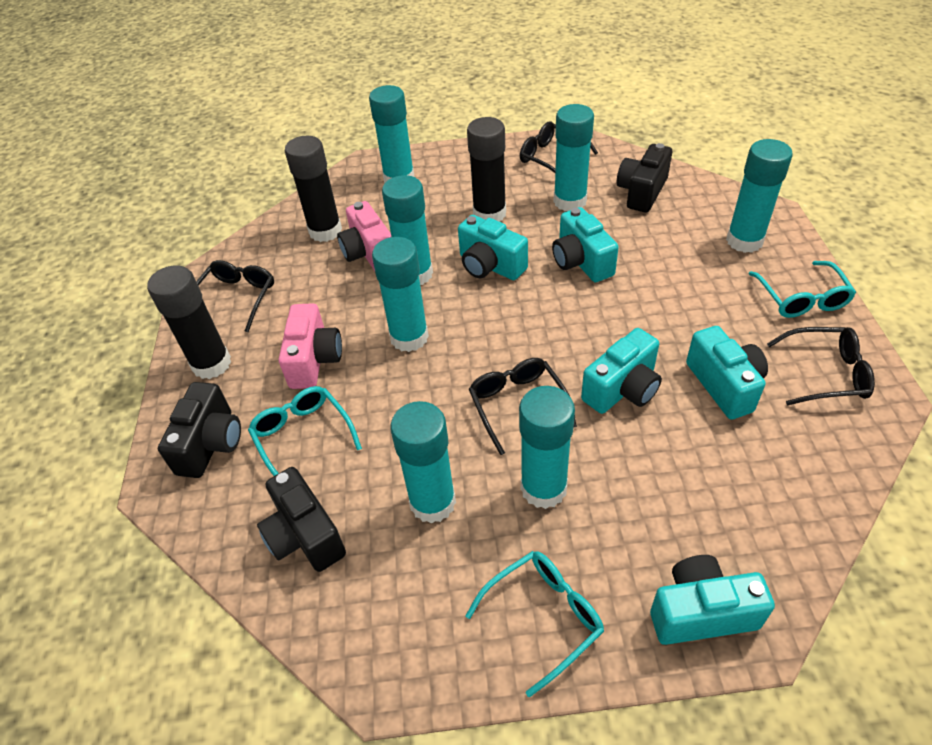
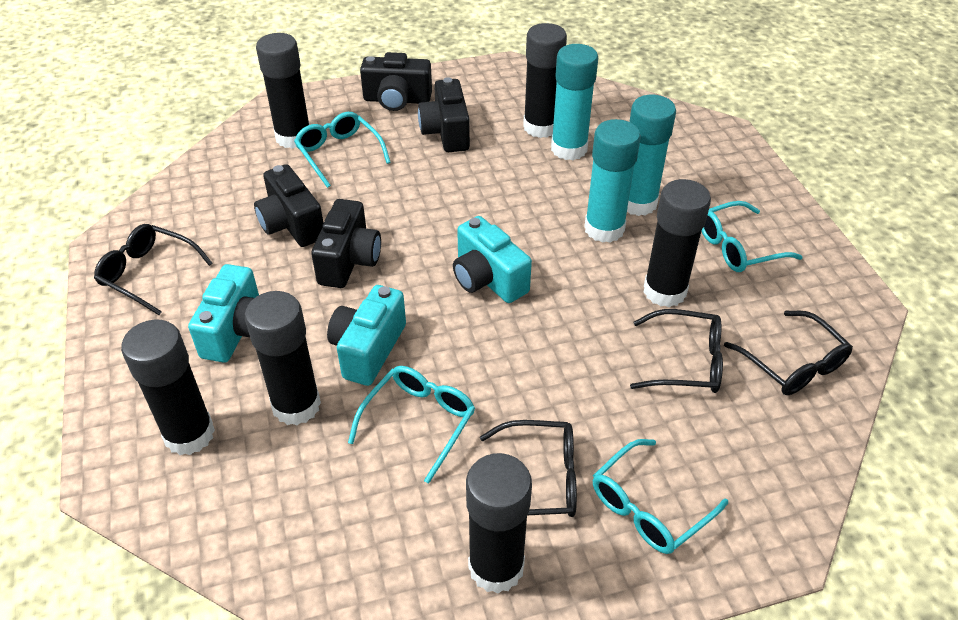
black camera: 3 -> 4
black glue stick: 3 -> 6
pink camera: 2 -> 0
turquoise camera: 5 -> 3
turquoise glasses: 3 -> 4
turquoise glue stick: 7 -> 3

